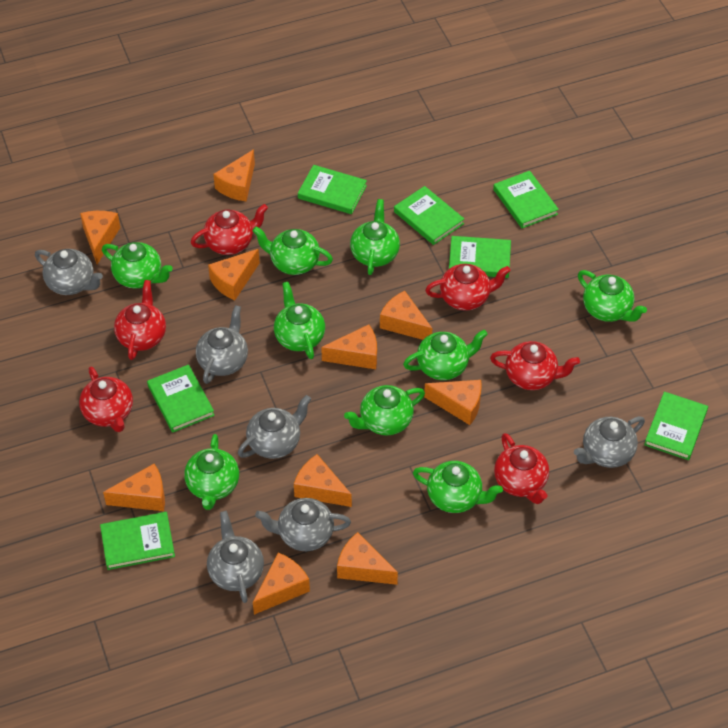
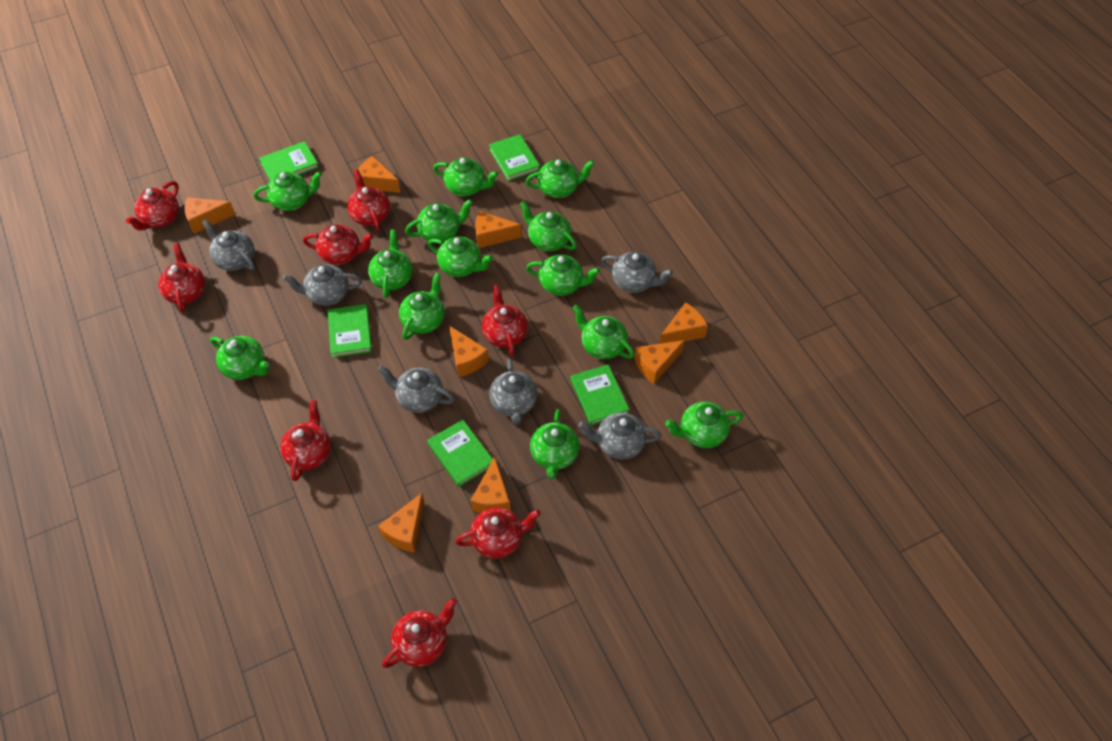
green book: 7 -> 5
green teapot: 9 -> 13
orange cheese: 10 -> 8
red teapot: 6 -> 8

